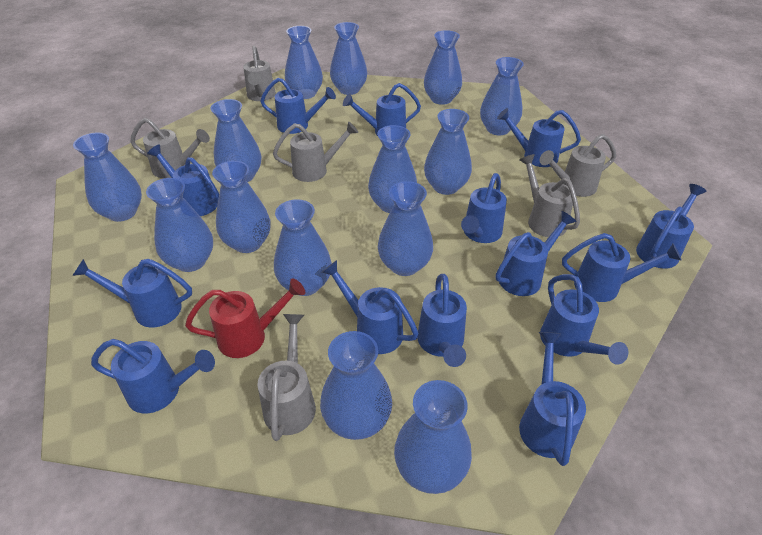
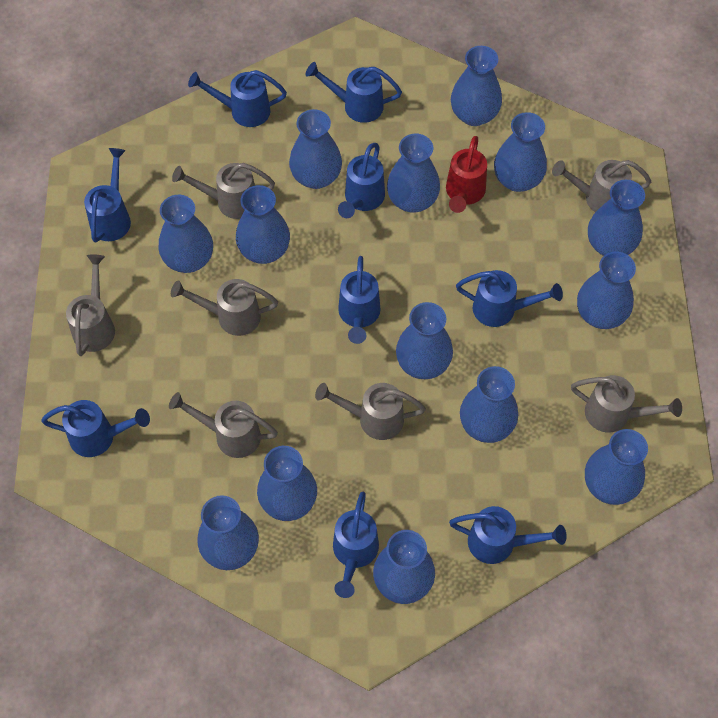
blue watering can: 14 -> 9
grey watering can: 6 -> 7

